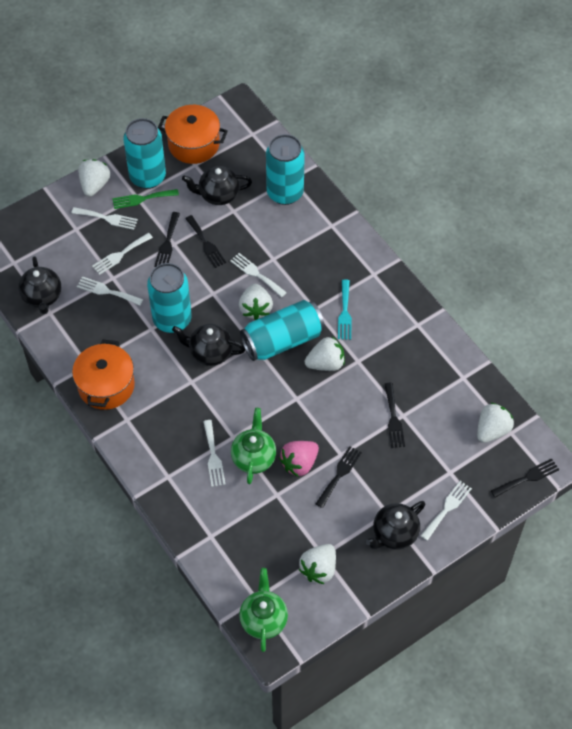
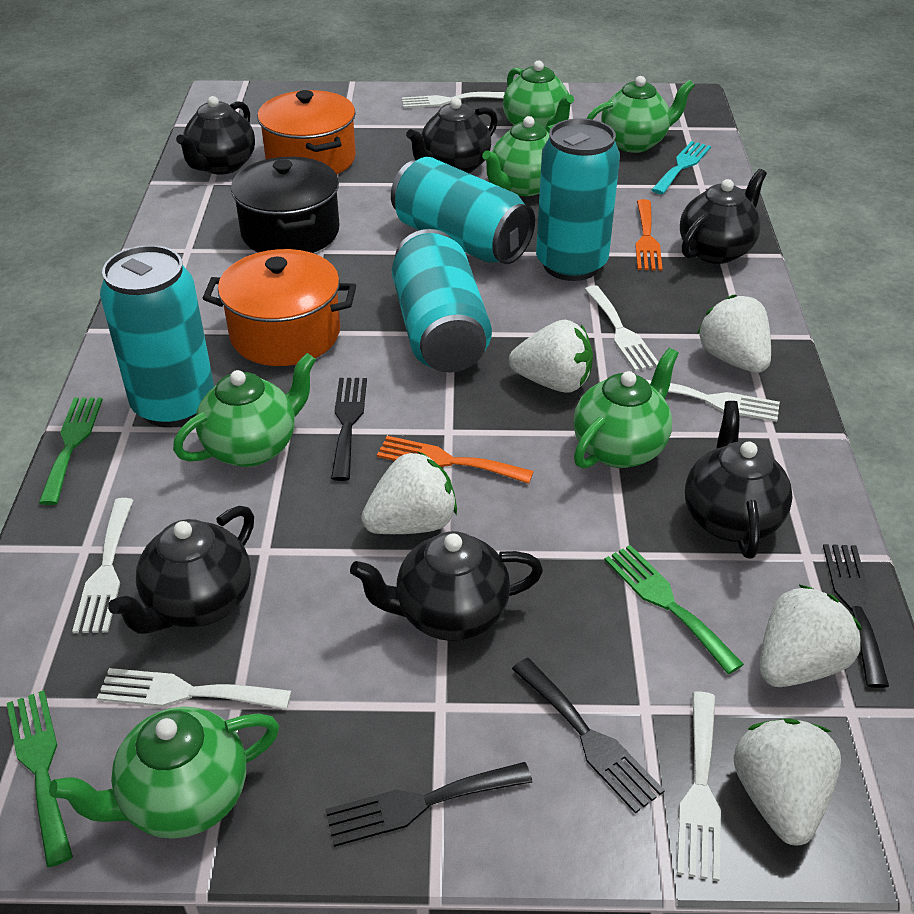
black fork: 5 -> 4
black pot: 0 -> 1
black teapot: 4 -> 6
green fork: 1 -> 3
green teapot: 2 -> 6
orange fork: 0 -> 2
pink strawberry: 1 -> 0

